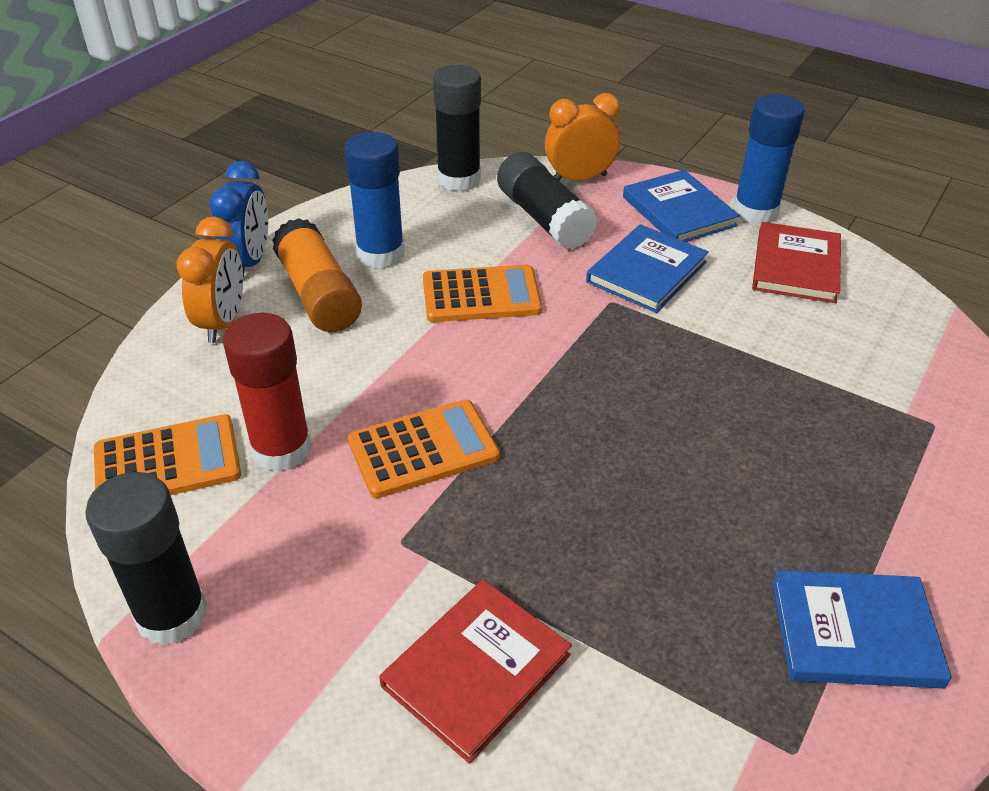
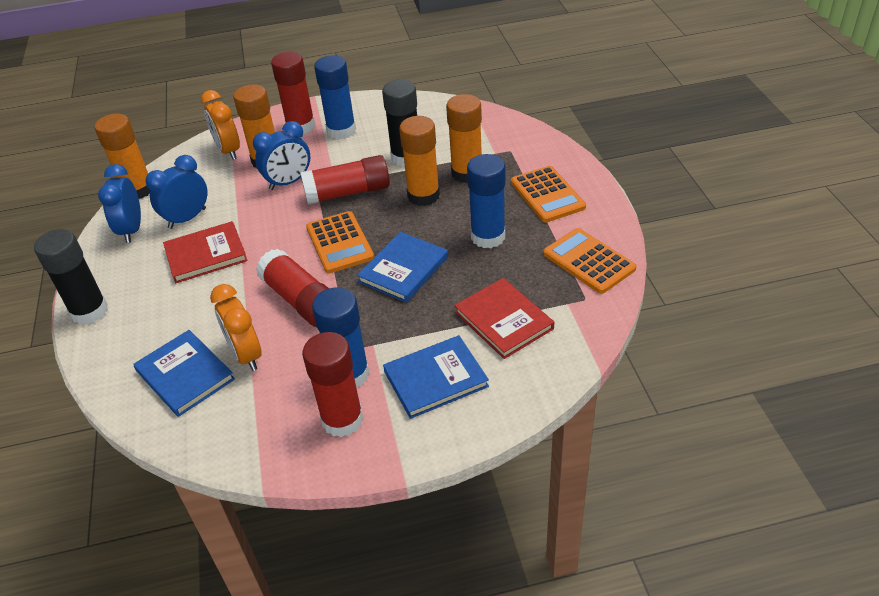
black glue stick: 3 -> 2
blue clock: 1 -> 3
blue glue stick: 2 -> 3
orange glue stick: 1 -> 4
red glue stick: 1 -> 4

